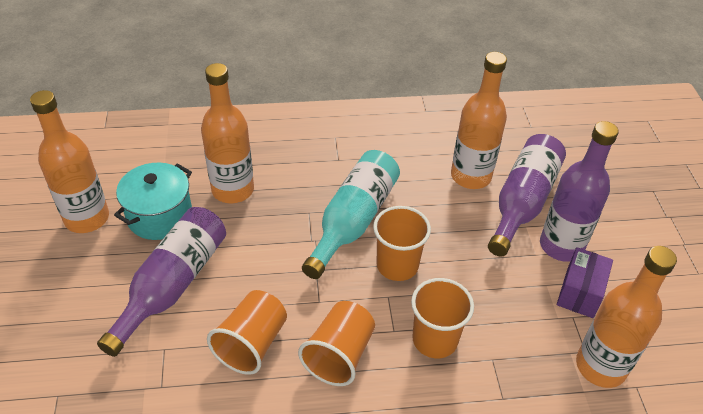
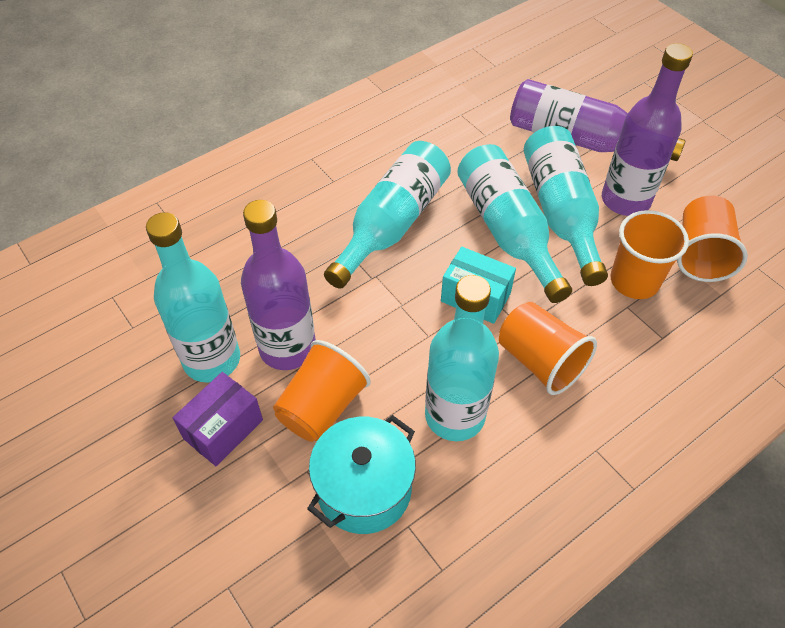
orange bottle: 4 -> 0
turquoise bottle: 1 -> 5
turquoise box: 0 -> 1

